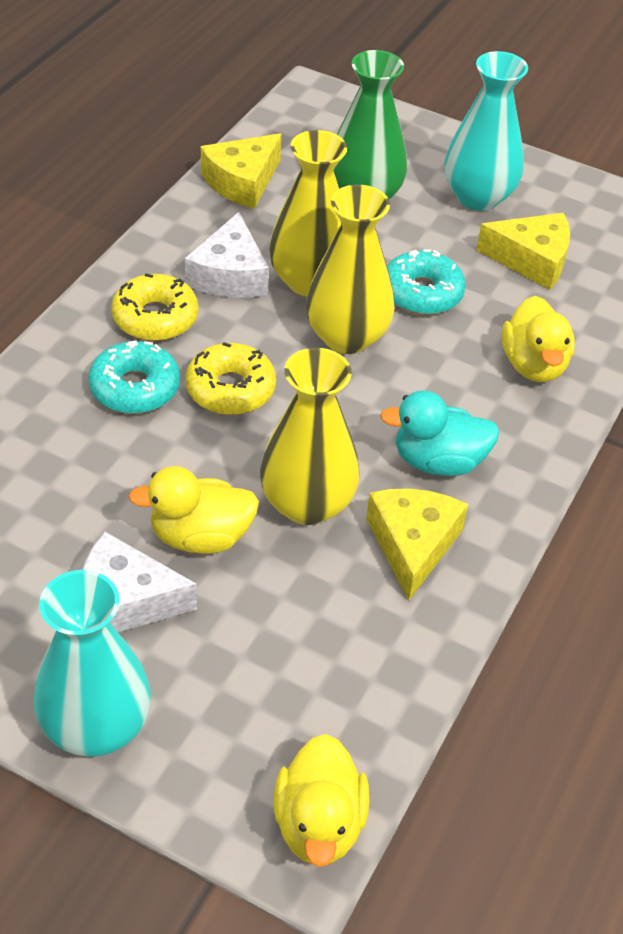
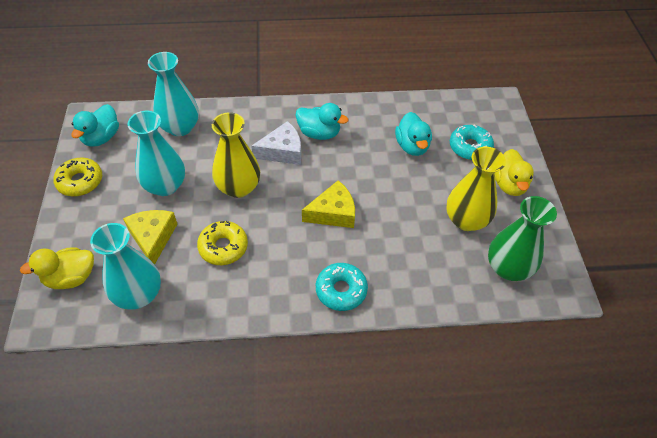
turquoise duck: 1 -> 3
turquoise vase: 2 -> 3
white cheese: 2 -> 1
yellow cheese: 3 -> 2
yellow duck: 3 -> 2
yellow vase: 3 -> 2

